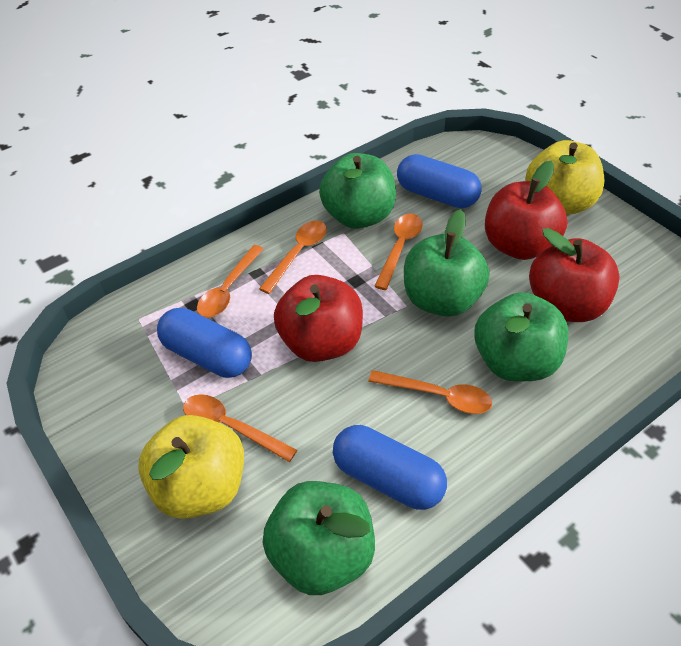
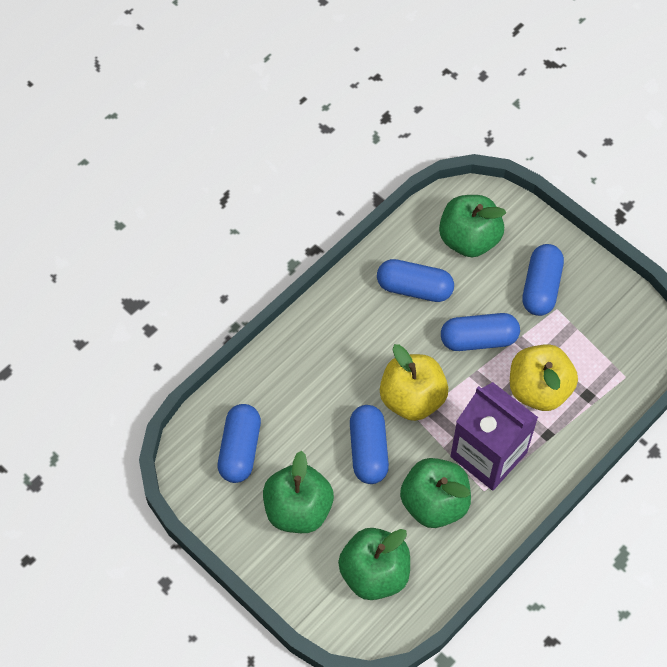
blue capsule: 3 -> 5
orange spoon: 5 -> 0
purple carton: 0 -> 1
red apple: 3 -> 0

